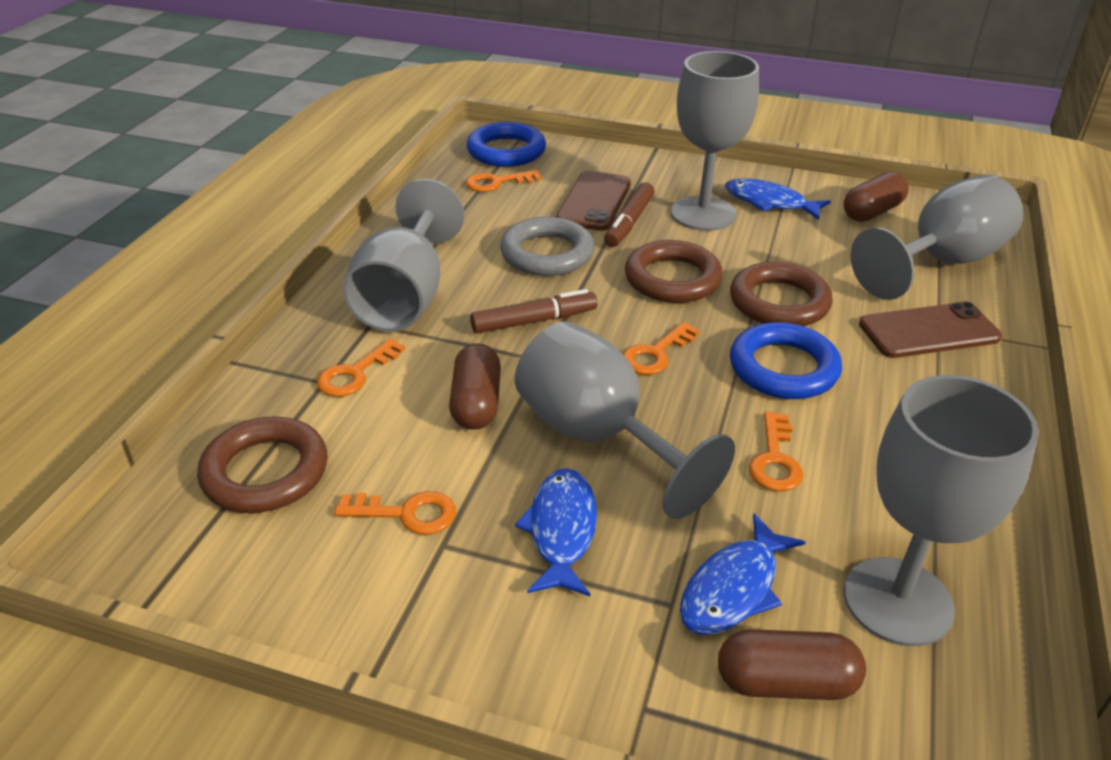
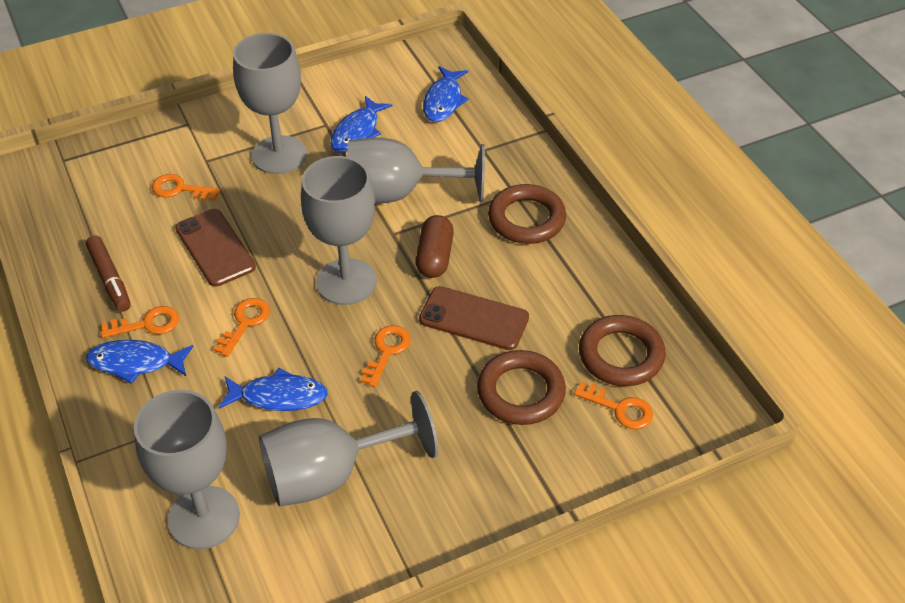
blue fish: 3 -> 4
blue ring: 2 -> 0
brown capsule: 3 -> 1
brown marker: 2 -> 1
grey ring: 1 -> 0

